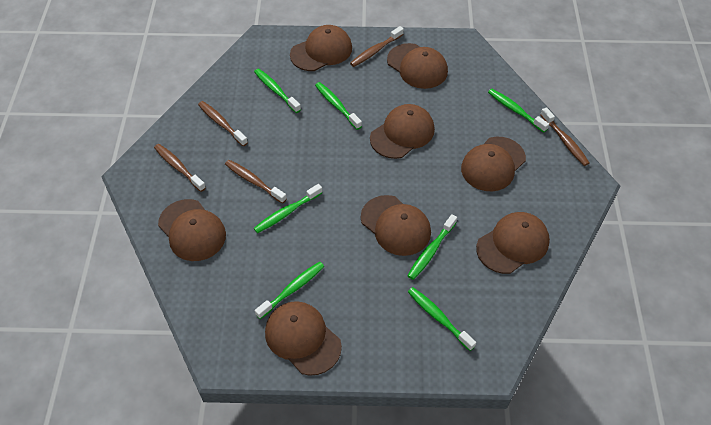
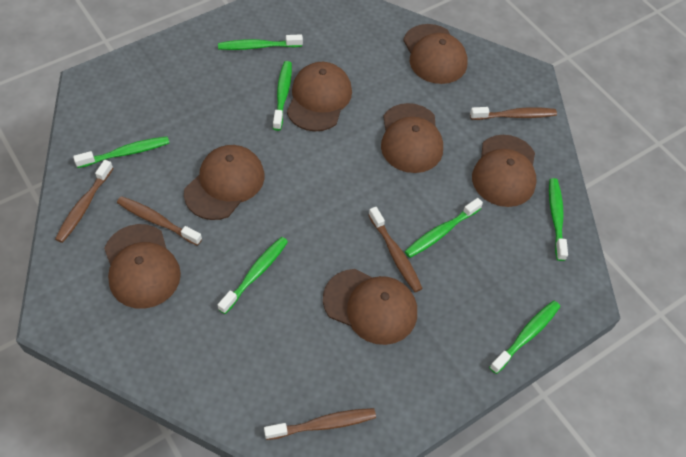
brown cap: 8 -> 7

